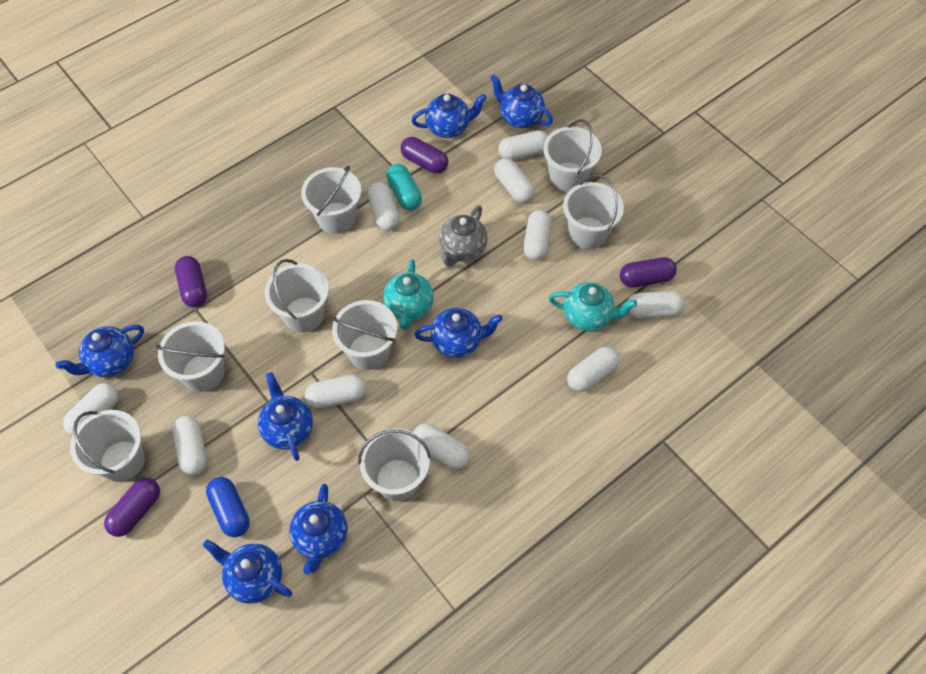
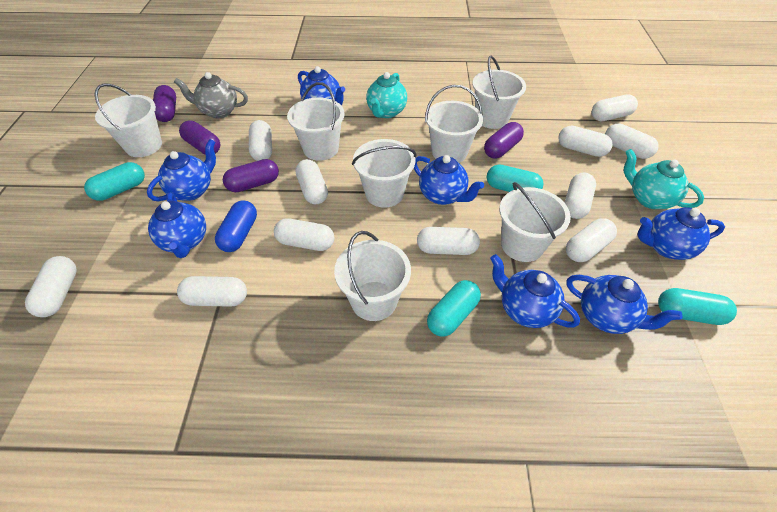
turquoise capsule: 1 -> 4
white bucket: 8 -> 7
white capsule: 10 -> 11

